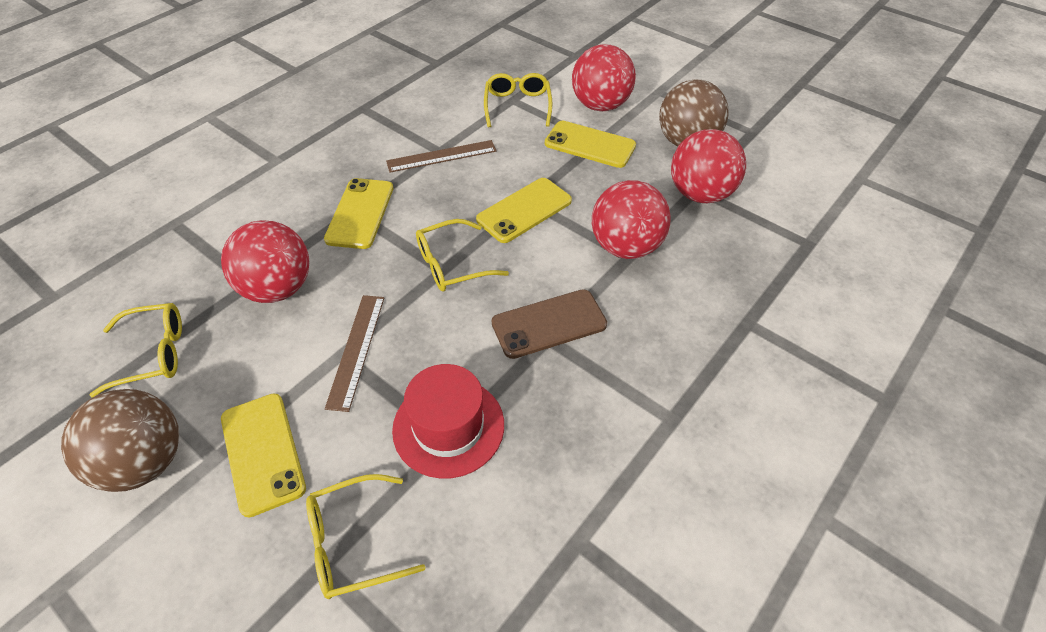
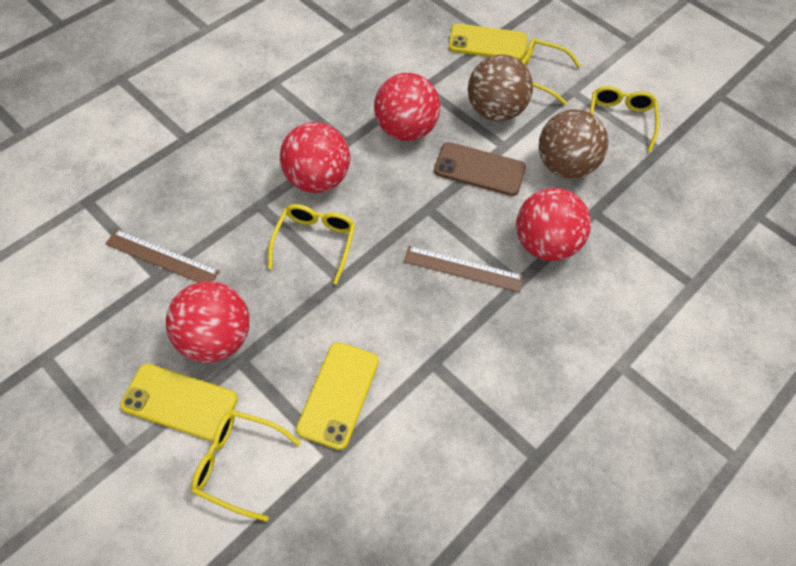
red hat: 1 -> 0
yellow phone: 4 -> 3

